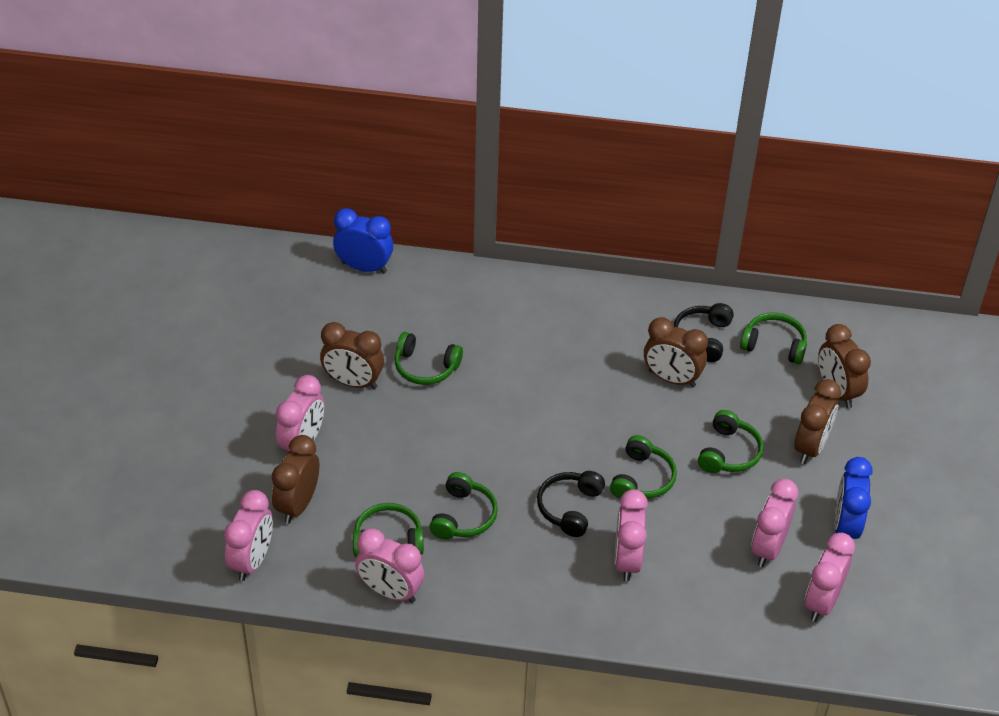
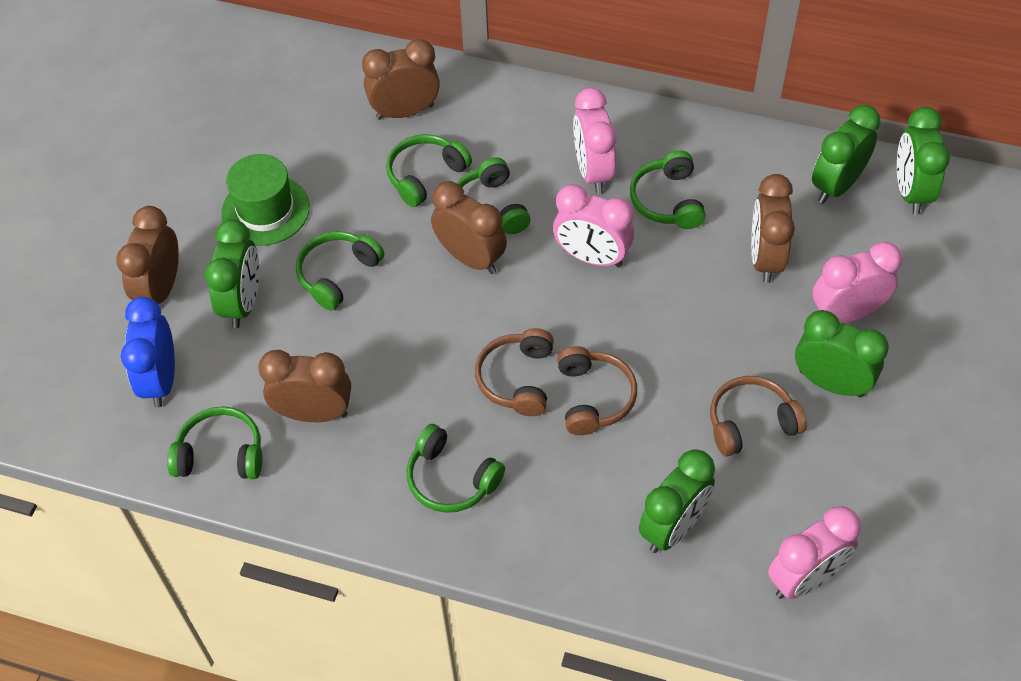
black headphones: 2 -> 0
blue clock: 2 -> 1
brown headphones: 0 -> 3
green clock: 0 -> 5
green hat: 0 -> 1
pink clock: 6 -> 4

